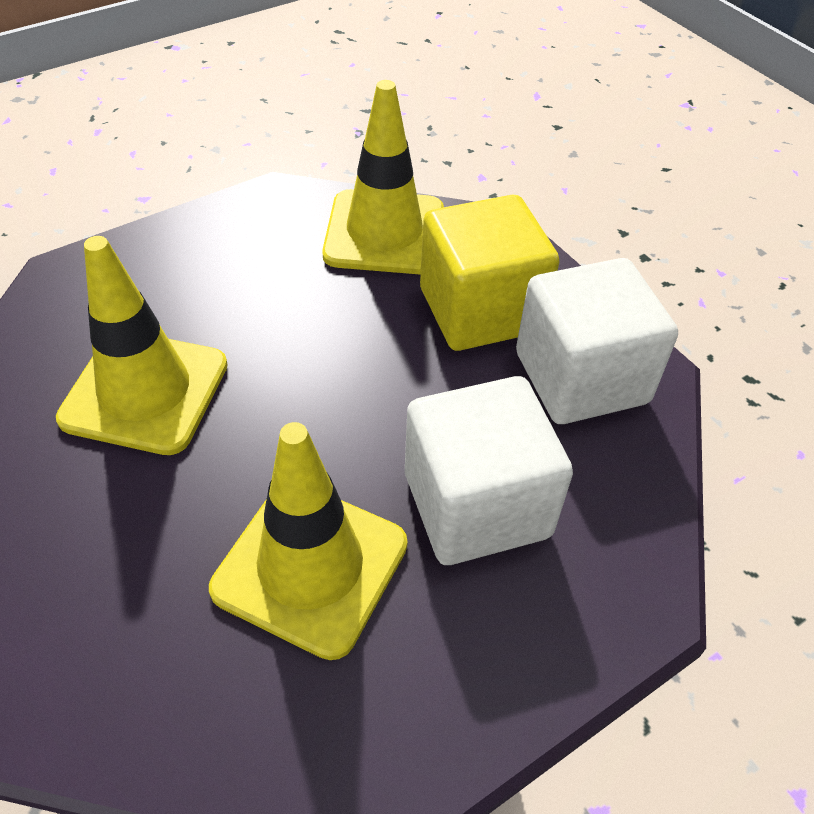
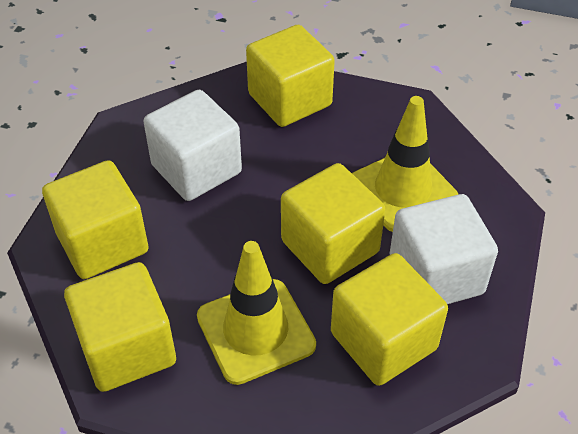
yellow cube: 1 -> 5
yellow traffic cone: 3 -> 2

